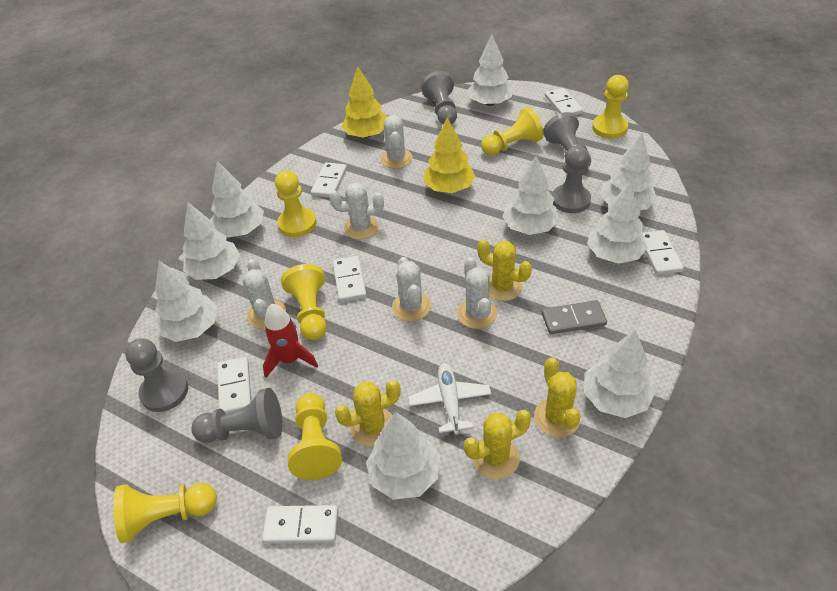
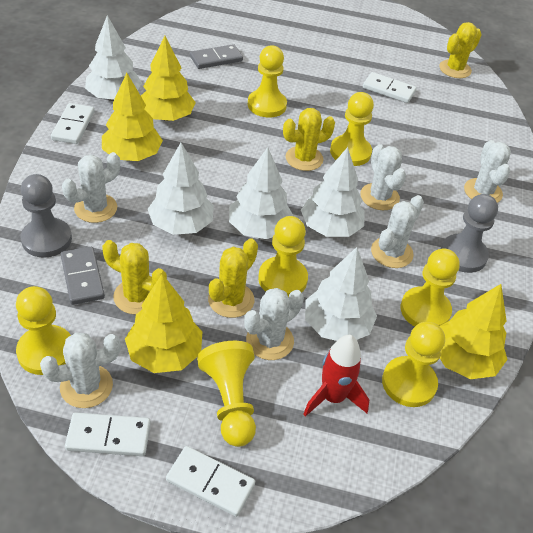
grey domino: 1 -> 2
grey pawn: 5 -> 2
white cactus: 5 -> 6
white domino: 6 -> 4
white plane: 1 -> 0
white tree: 9 -> 5
yellow pawn: 6 -> 7
yellow tree: 2 -> 4

